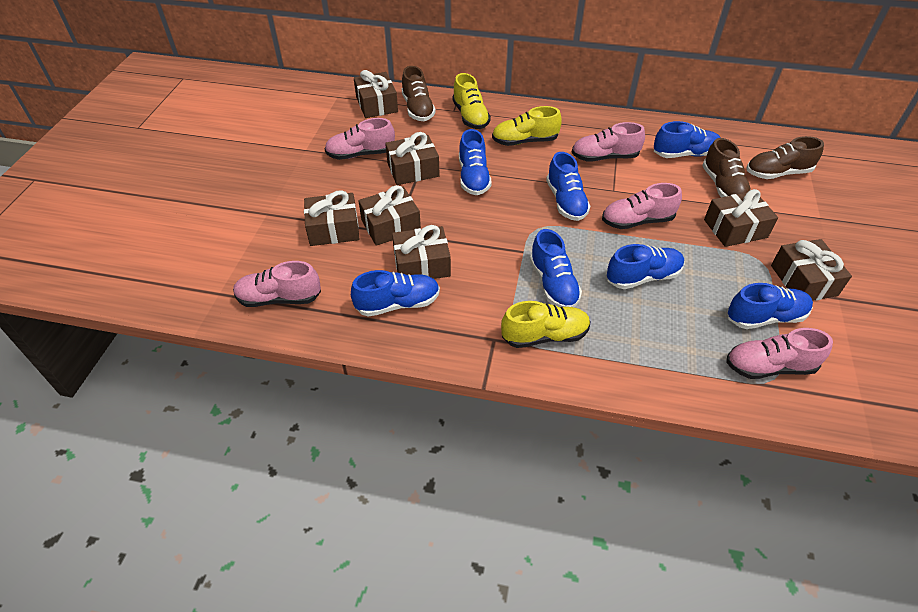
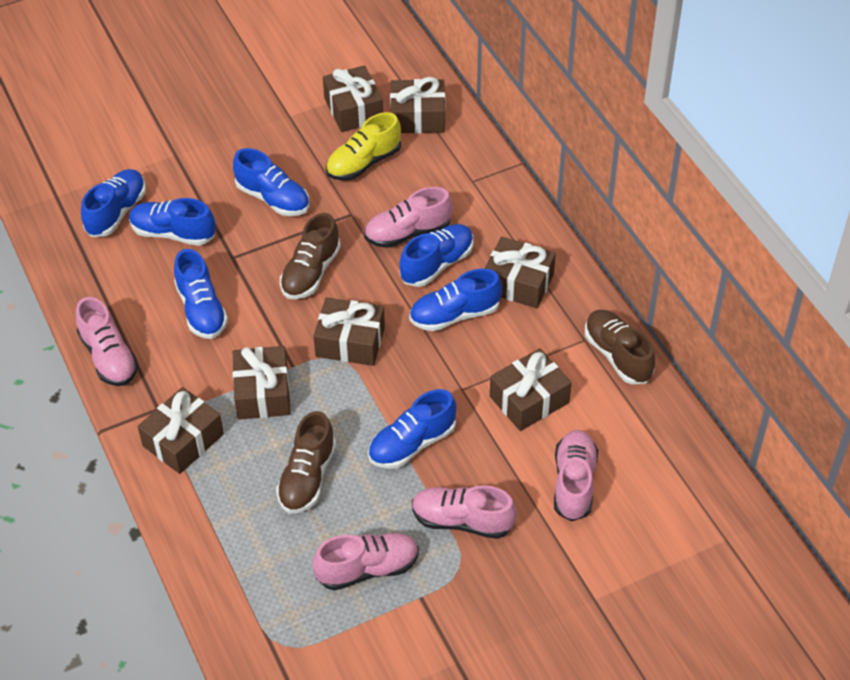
yellow shoe: 3 -> 1

